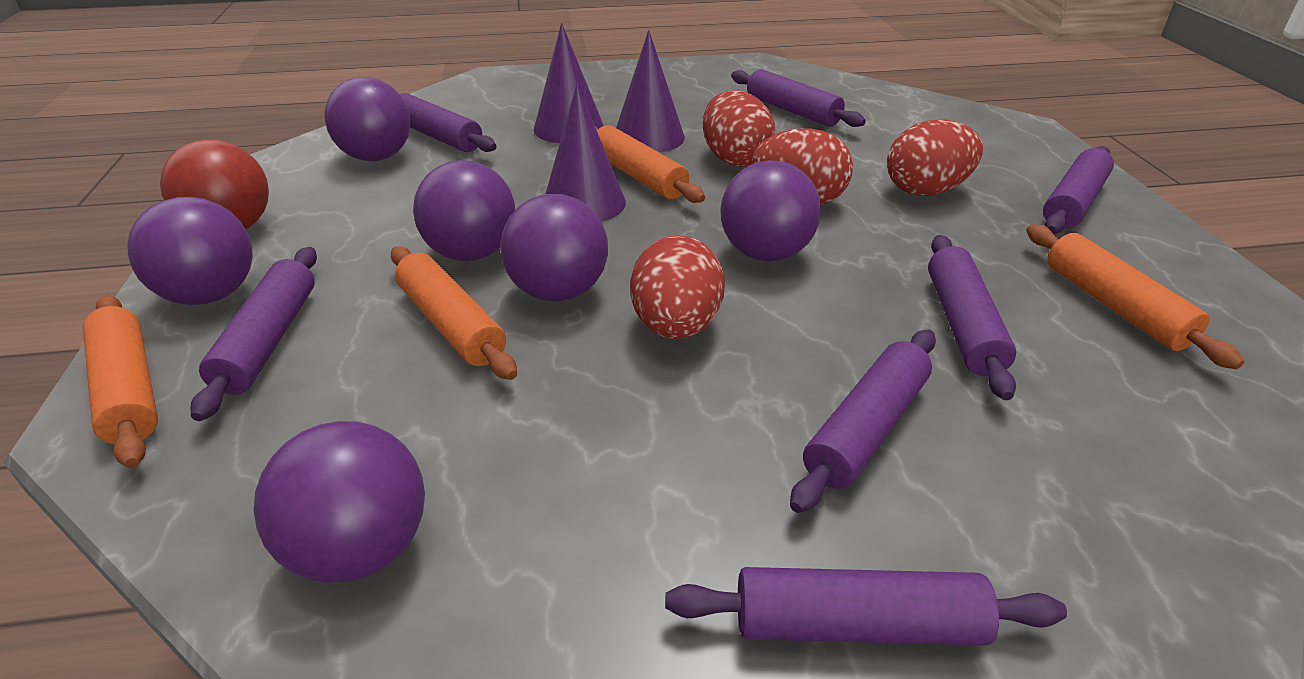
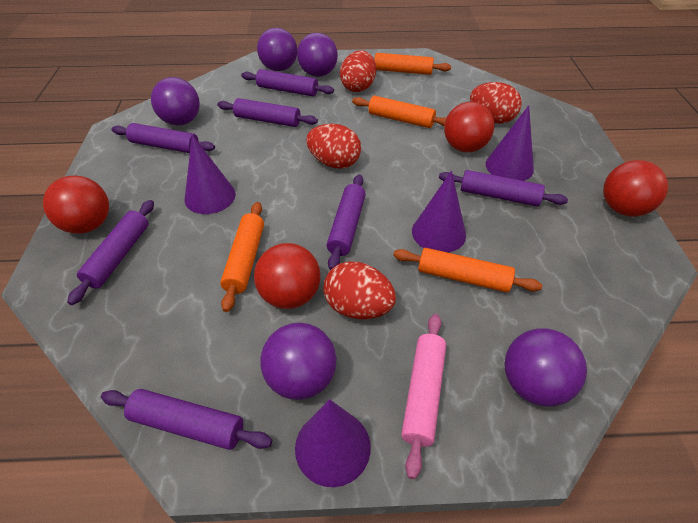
pink rolling pin: 0 -> 1
purple ball: 6 -> 5
purple cone: 3 -> 4
red ball: 1 -> 4

